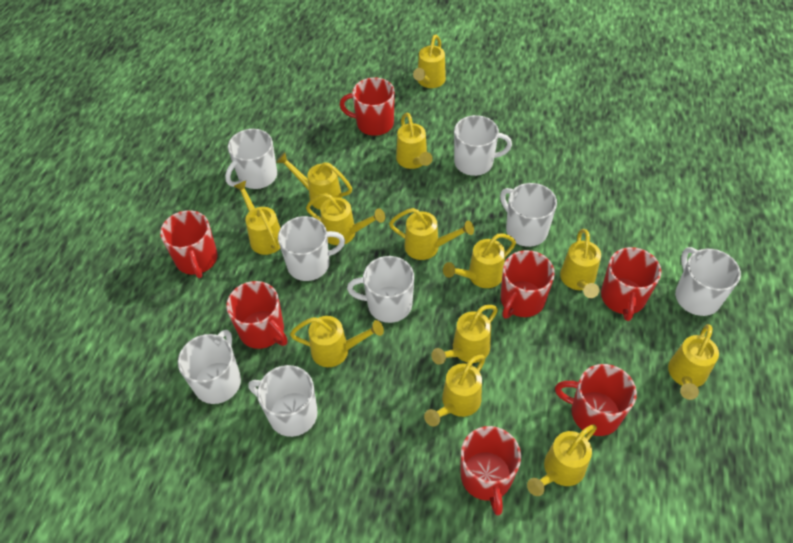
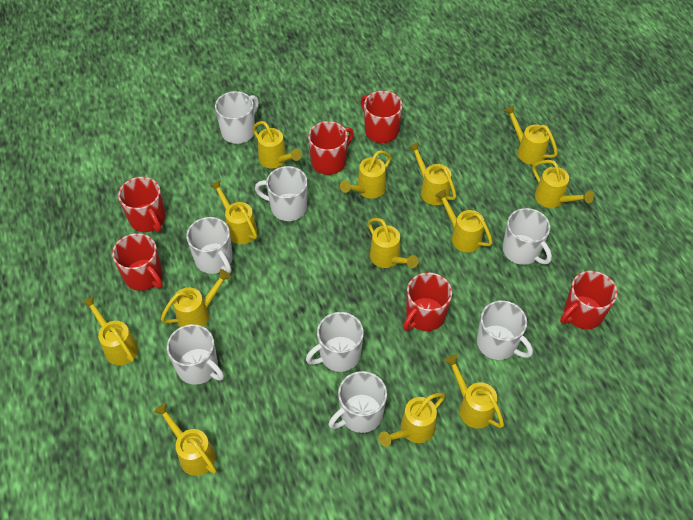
red mug: 7 -> 6

